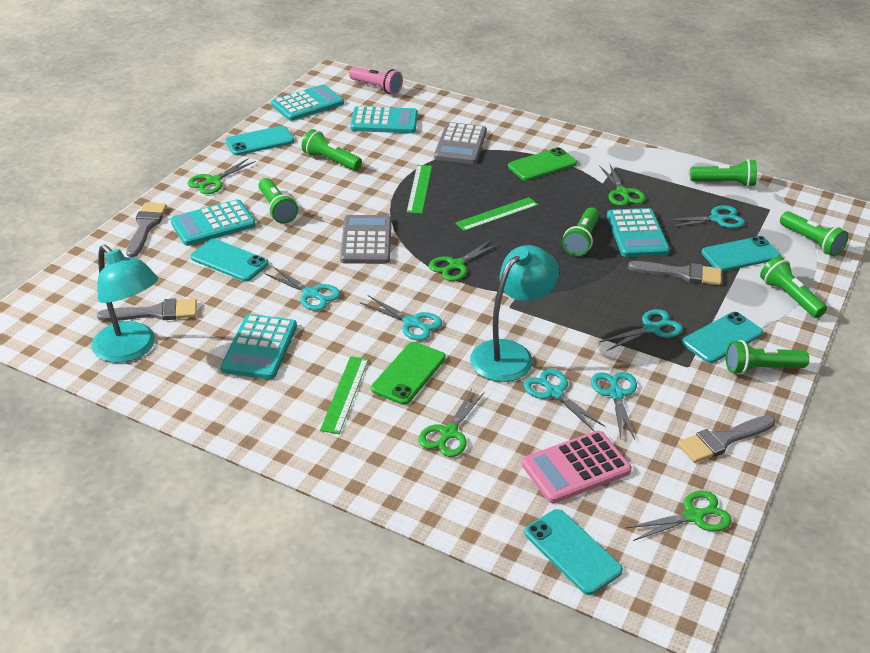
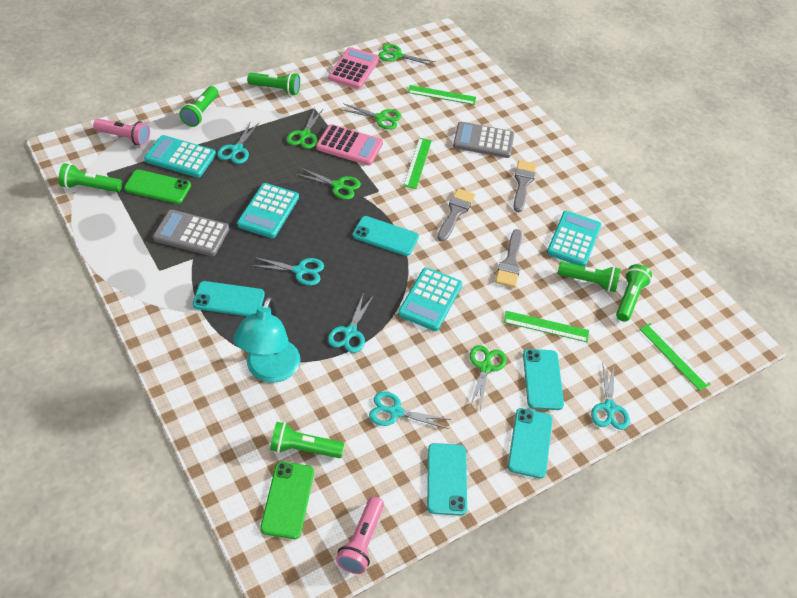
green flashlight: 7 -> 6
green ruler: 3 -> 4
grey brush: 4 -> 3
pink calculator: 1 -> 2
pink flashlight: 1 -> 2
turquoise calculator: 5 -> 4
turquoise lamp: 2 -> 1
turquoise scissors: 6 -> 5

